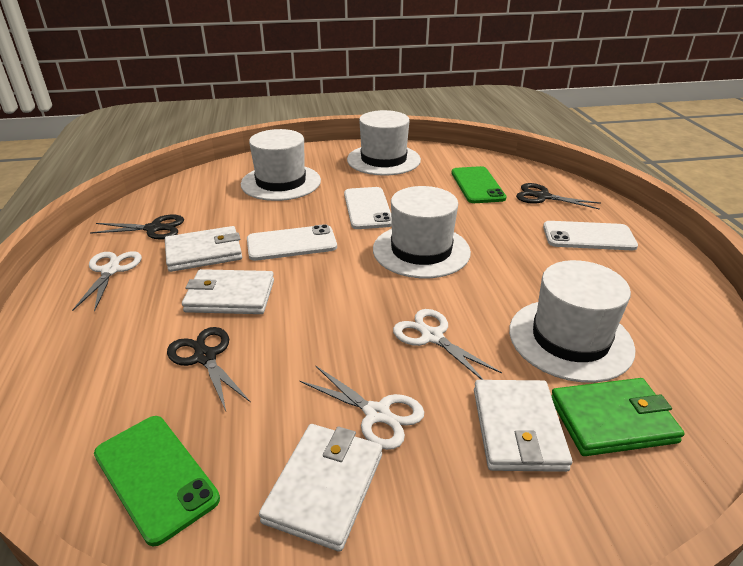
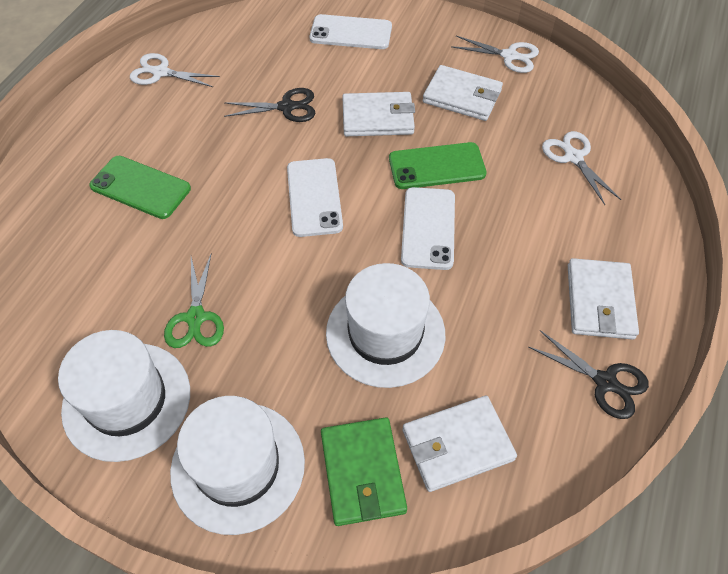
black scissors: 3 -> 2
green scissors: 0 -> 1
white hat: 4 -> 3

